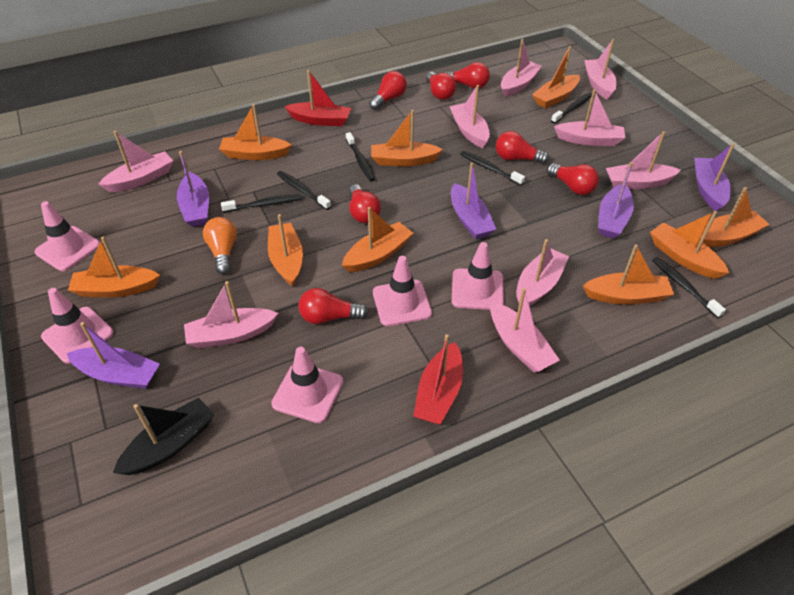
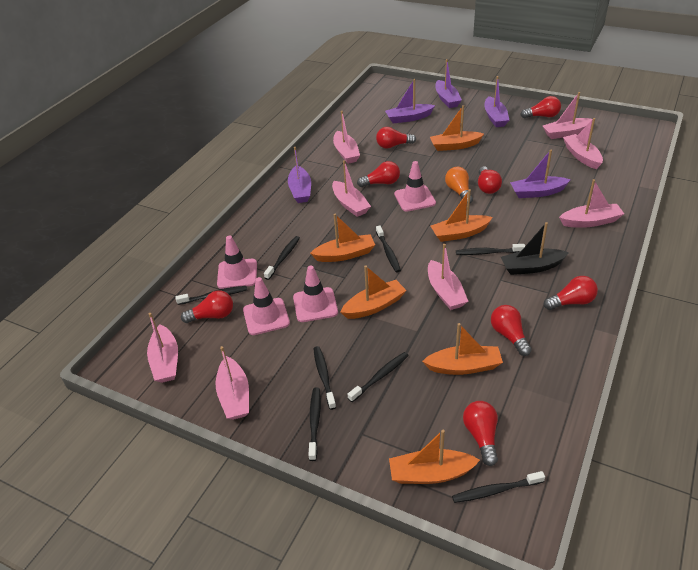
black toothbrush: 6 -> 8
orange boat: 9 -> 6
pink boat: 9 -> 8
pink traffic cone: 5 -> 4
red boat: 2 -> 0
red light bulb: 7 -> 8

